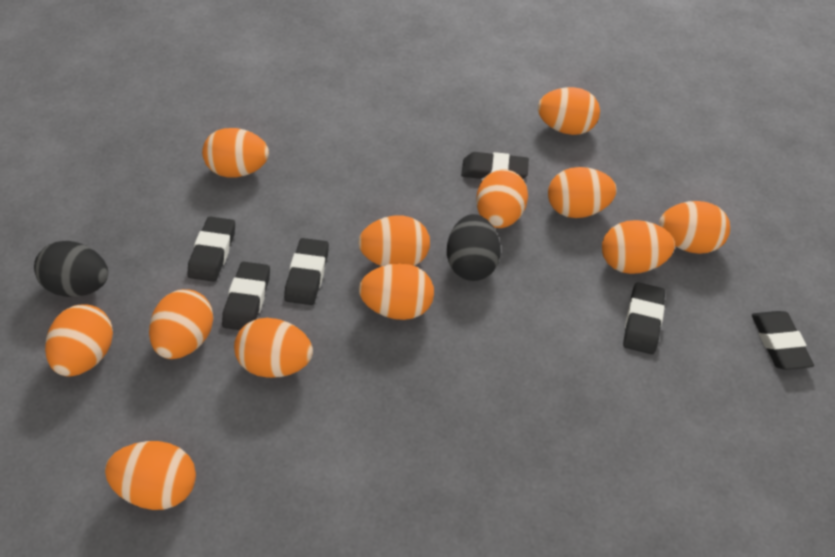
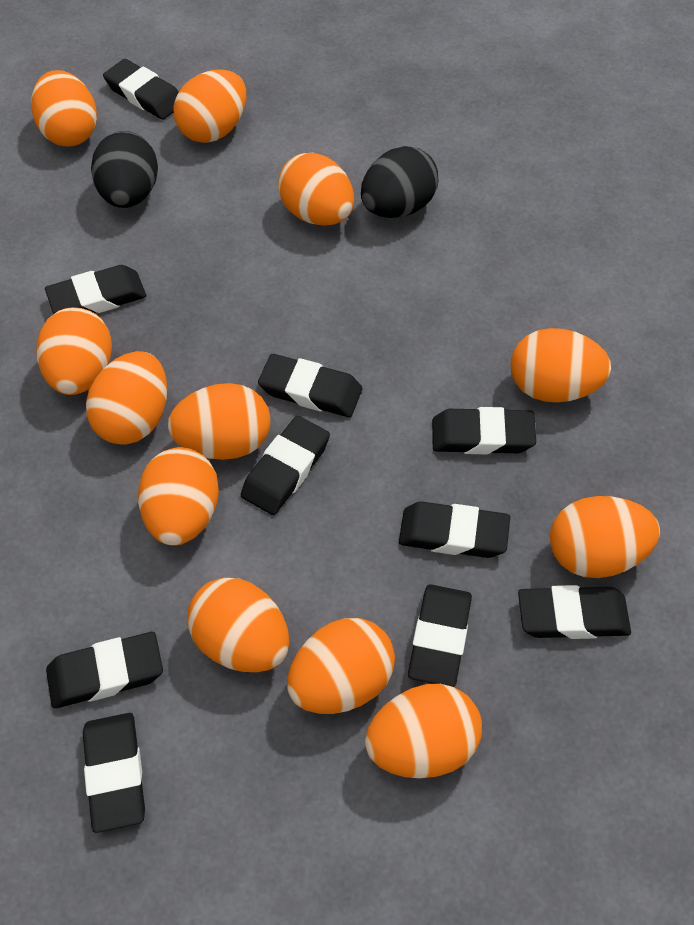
black eraser: 6 -> 10

